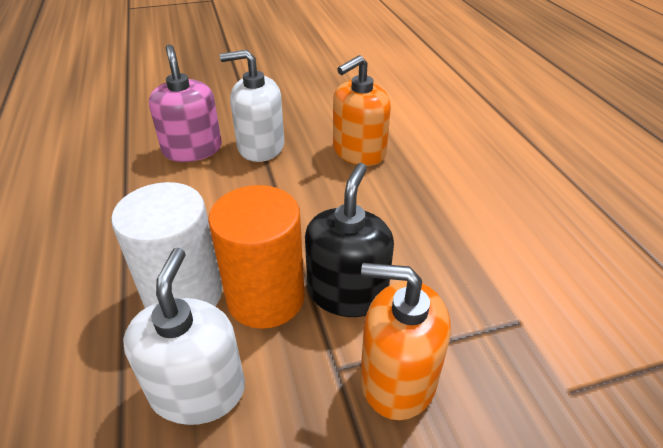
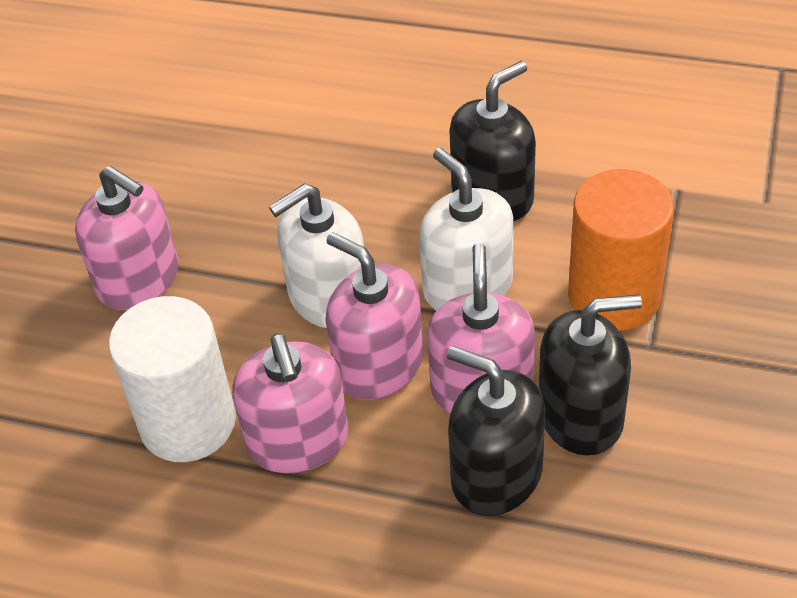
black soap dispenser: 1 -> 3
orange soap dispenser: 2 -> 0
pink soap dispenser: 1 -> 4

